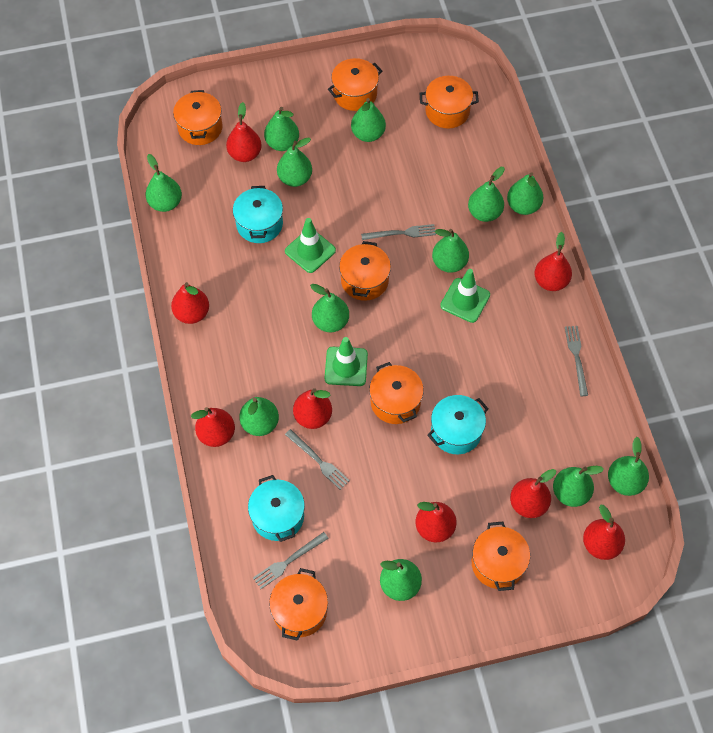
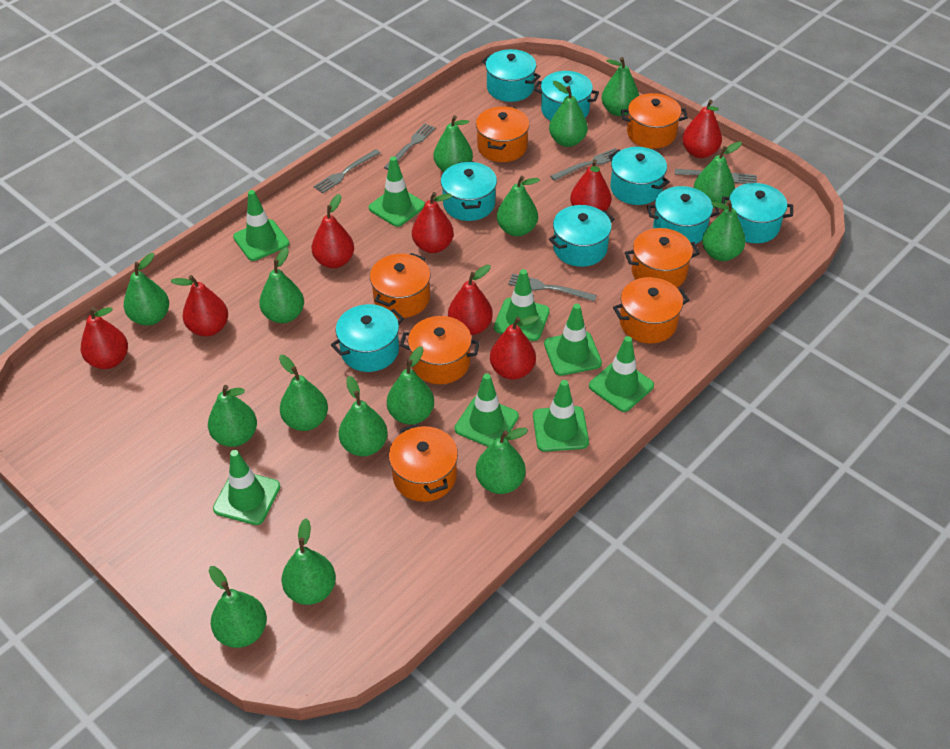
green pear: 12 -> 15
green traffic cone: 3 -> 8
grey fork: 4 -> 5
turquoise pot: 3 -> 8

